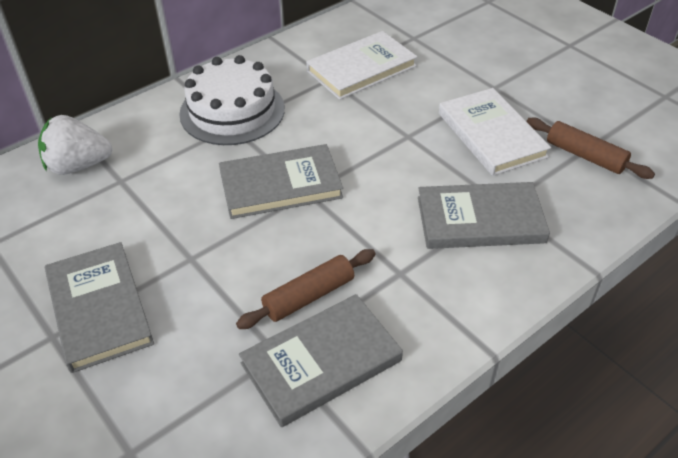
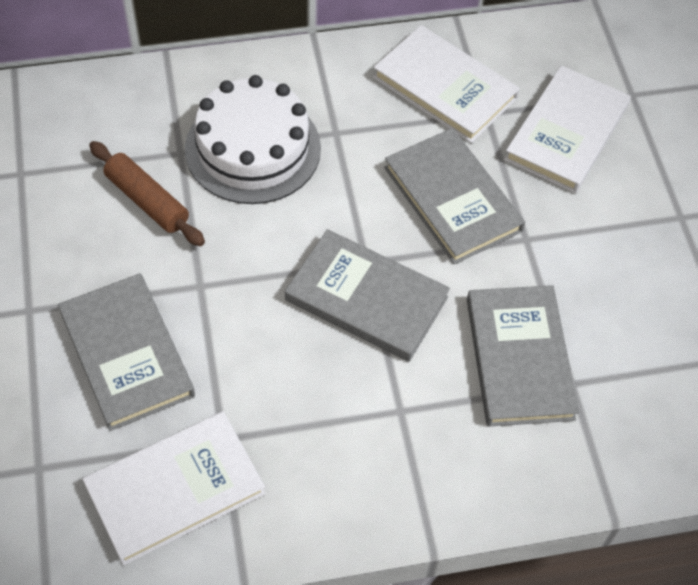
brown rolling pin: 2 -> 1
white book: 2 -> 3
white strawberry: 1 -> 0

